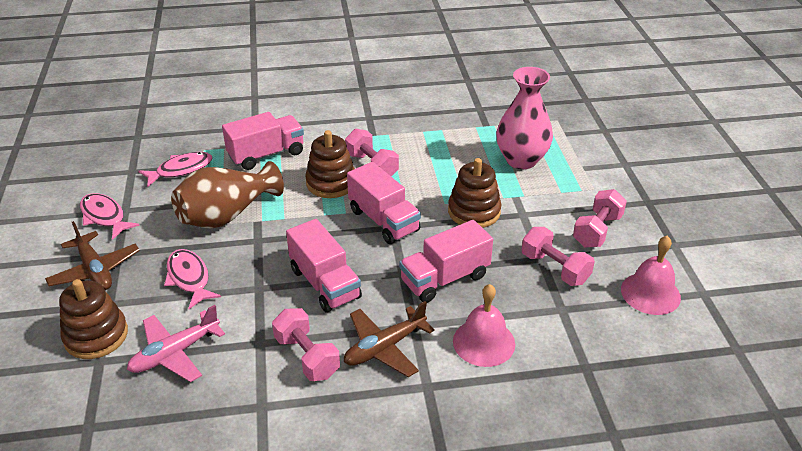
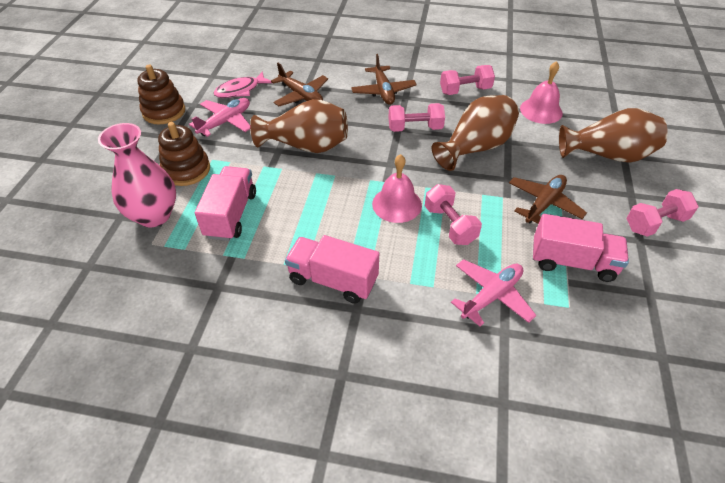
brown plane: 2 -> 3
brown stacking toy: 3 -> 2
brown vase: 1 -> 3
pink fish: 3 -> 1
pink plane: 1 -> 2
pink truck: 4 -> 3

